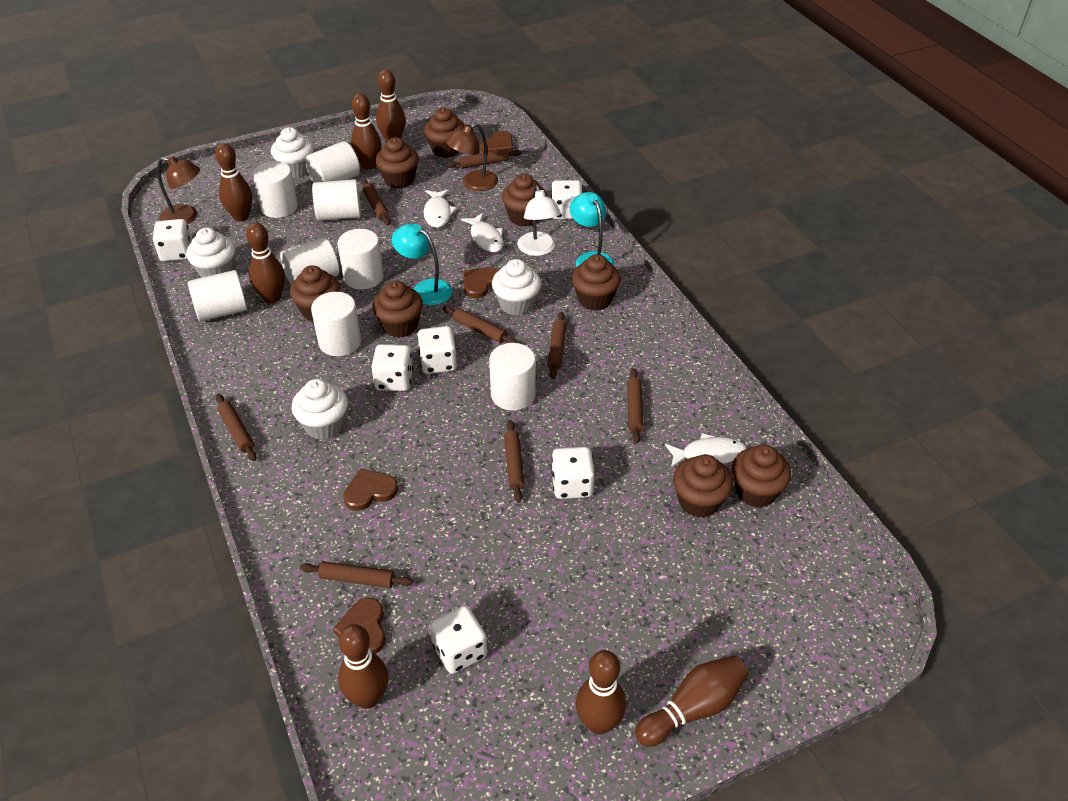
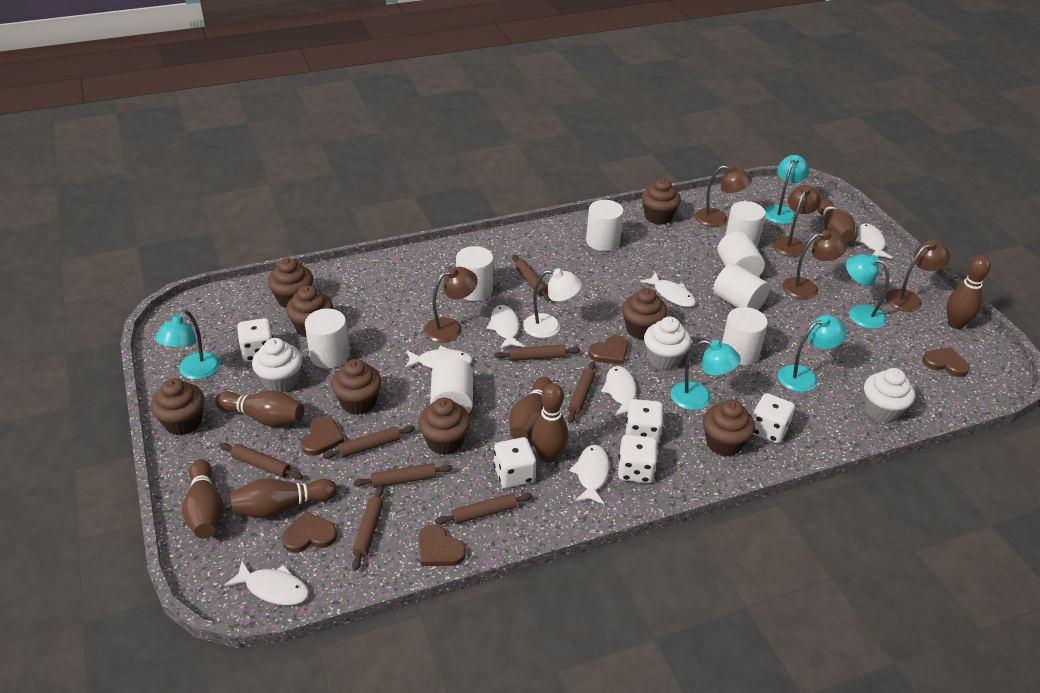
brown heart: 4 -> 5
brown lamp: 2 -> 5
turquoise lamp: 2 -> 5
white cupcake: 4 -> 3
white dice: 6 -> 5
white fish: 3 -> 7

